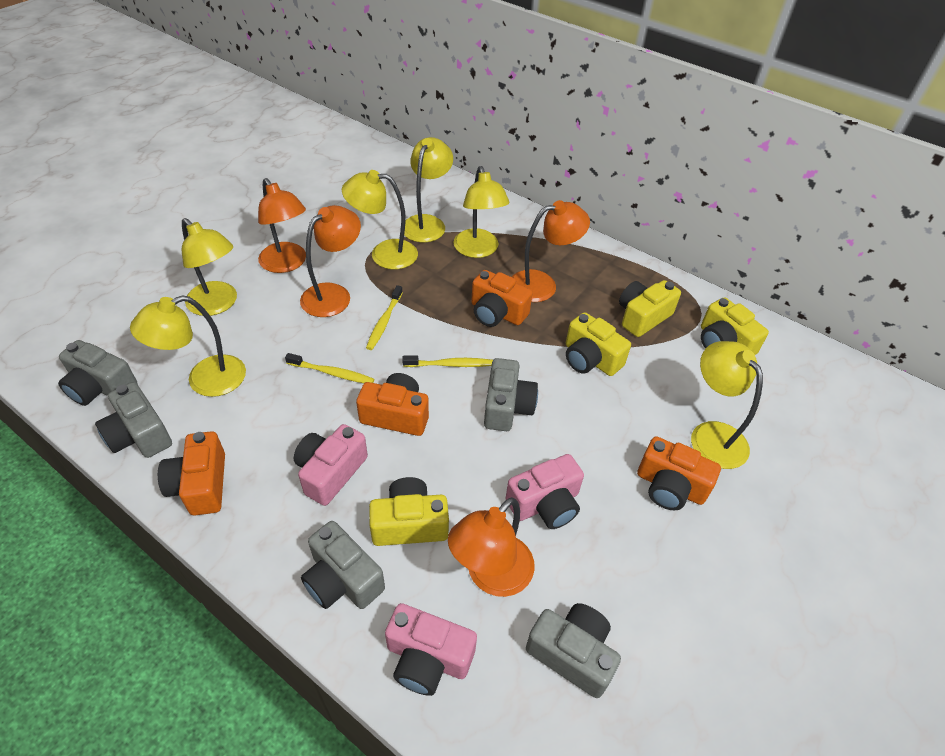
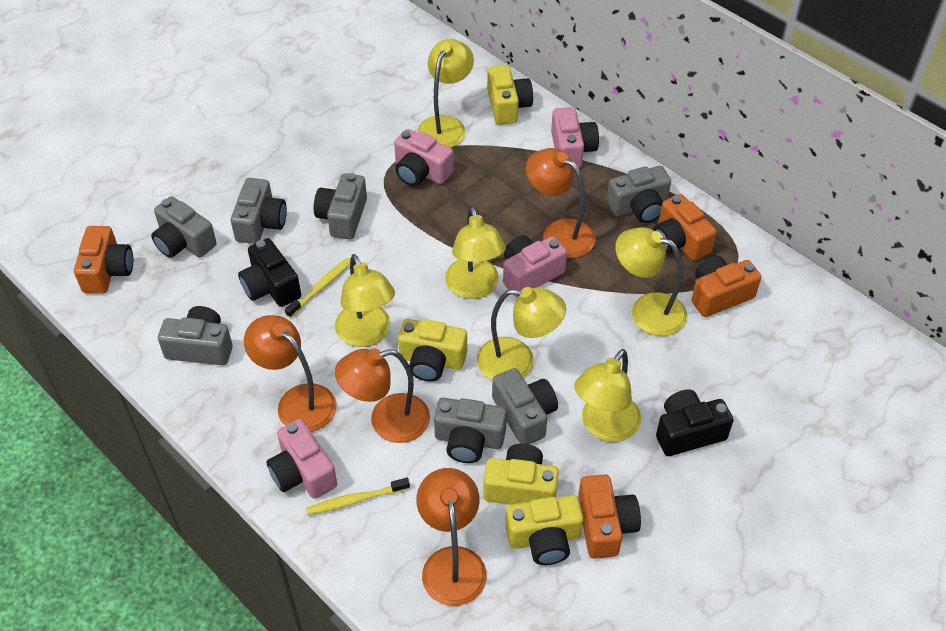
black camera: 0 -> 2
grey camera: 5 -> 7
pink camera: 3 -> 4
yellow toothbrush: 3 -> 2

